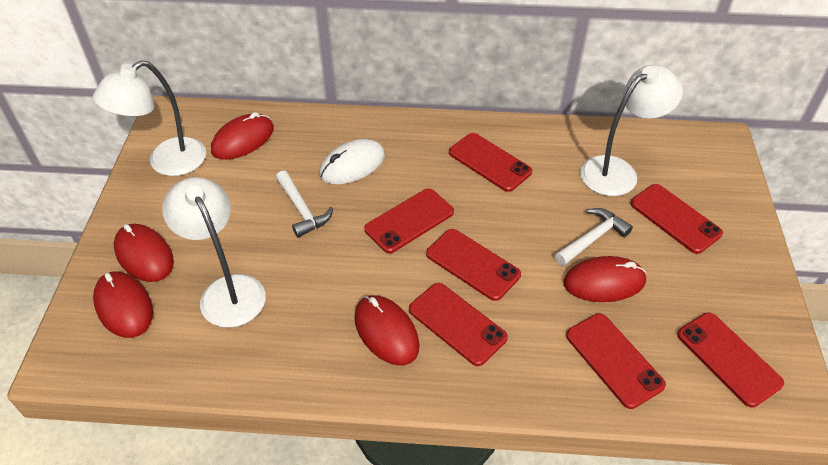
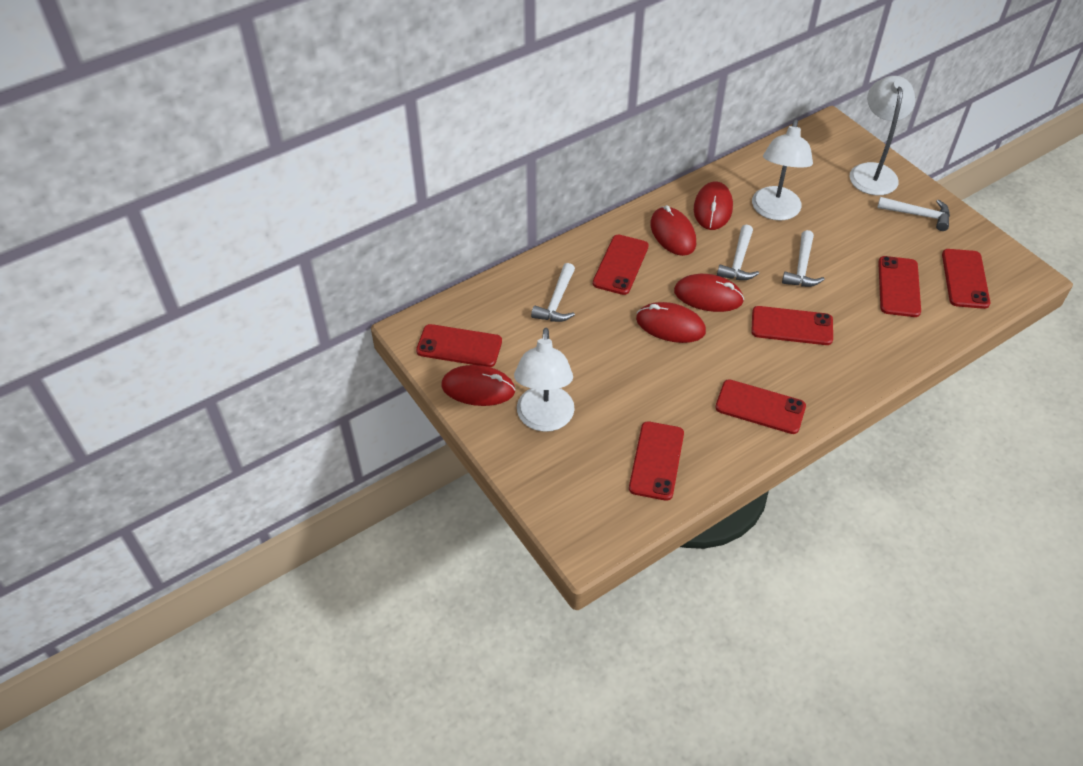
white hammer: 2 -> 4
white mouse: 1 -> 0

